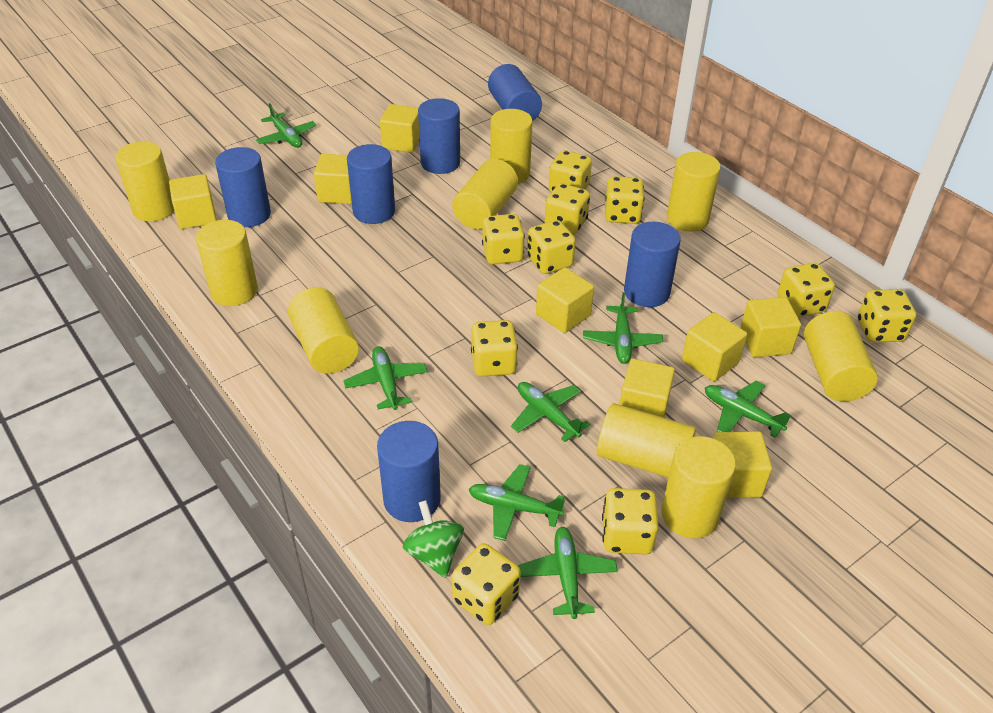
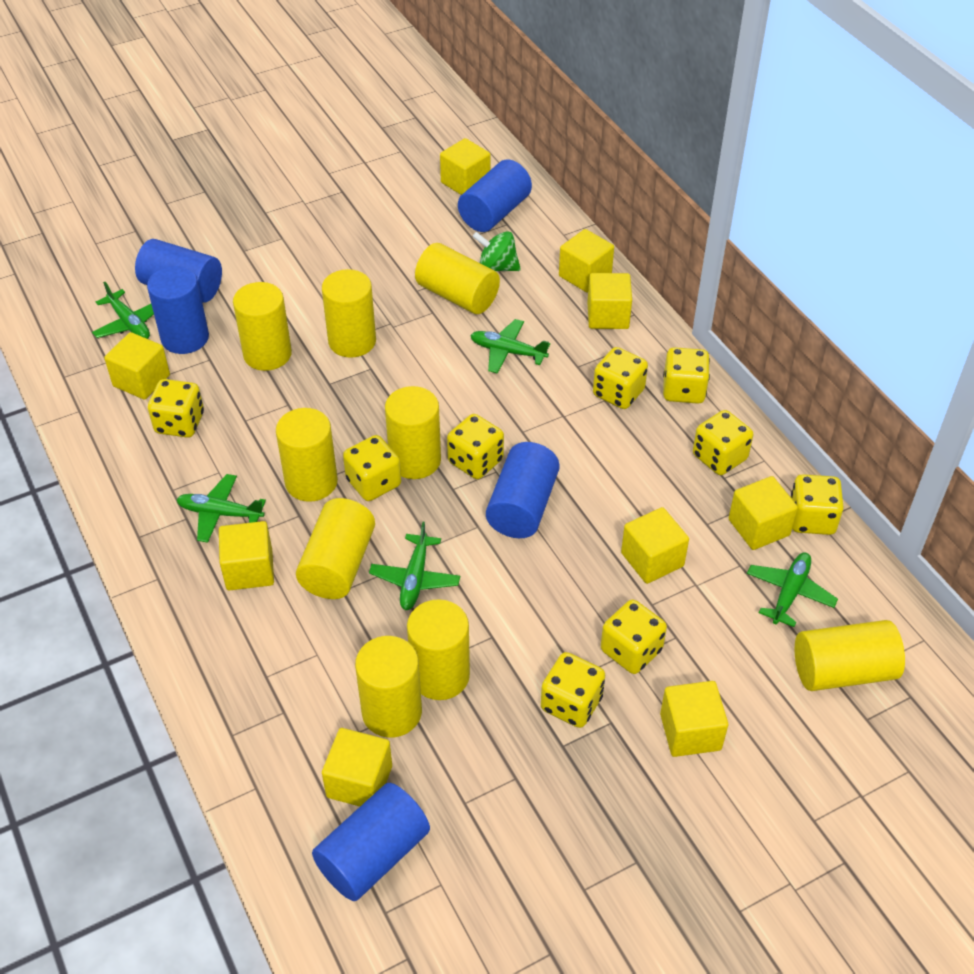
blue cylinder: 6 -> 5
green plane: 7 -> 5
yellow cube: 8 -> 9
yellow dice: 10 -> 9

